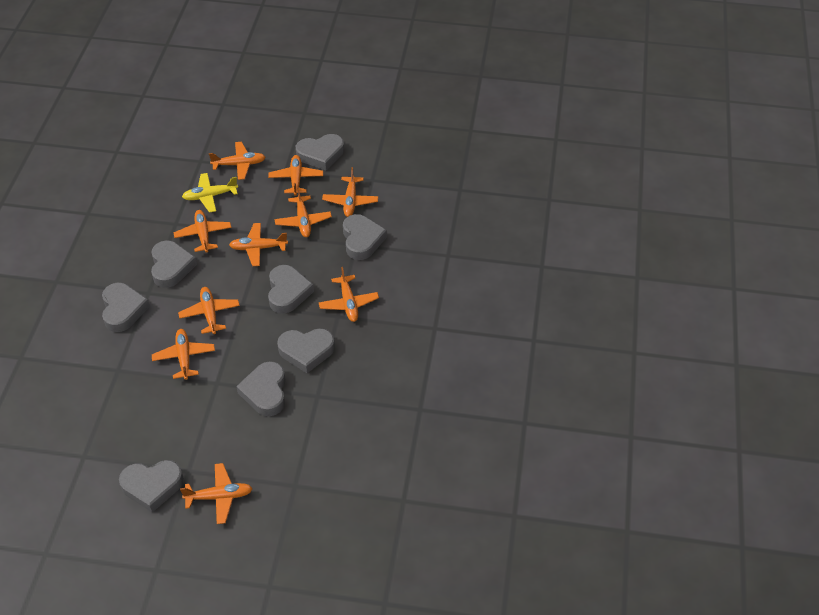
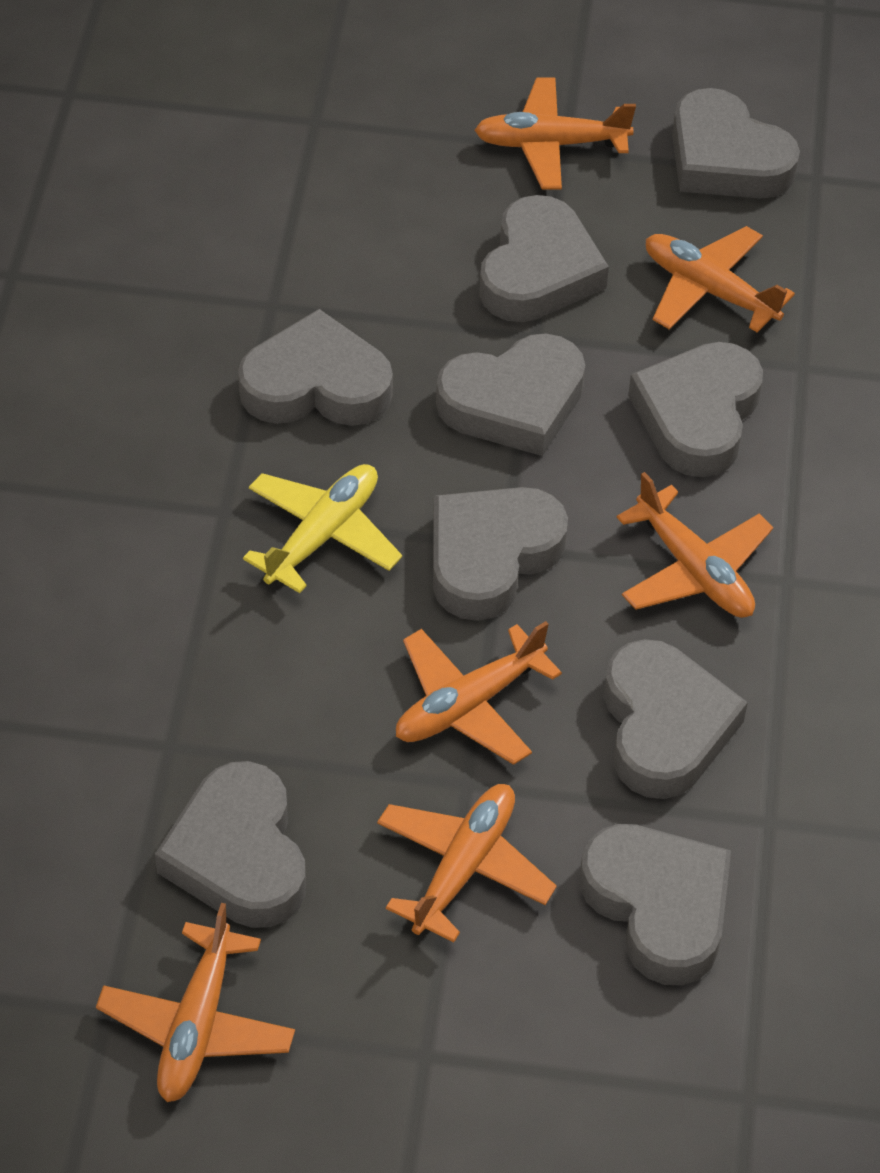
grey heart: 8 -> 9
orange plane: 10 -> 6

